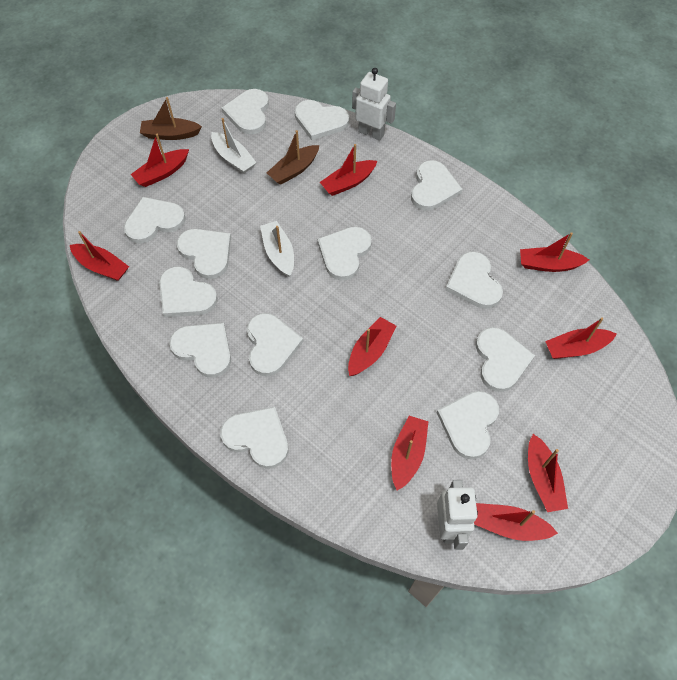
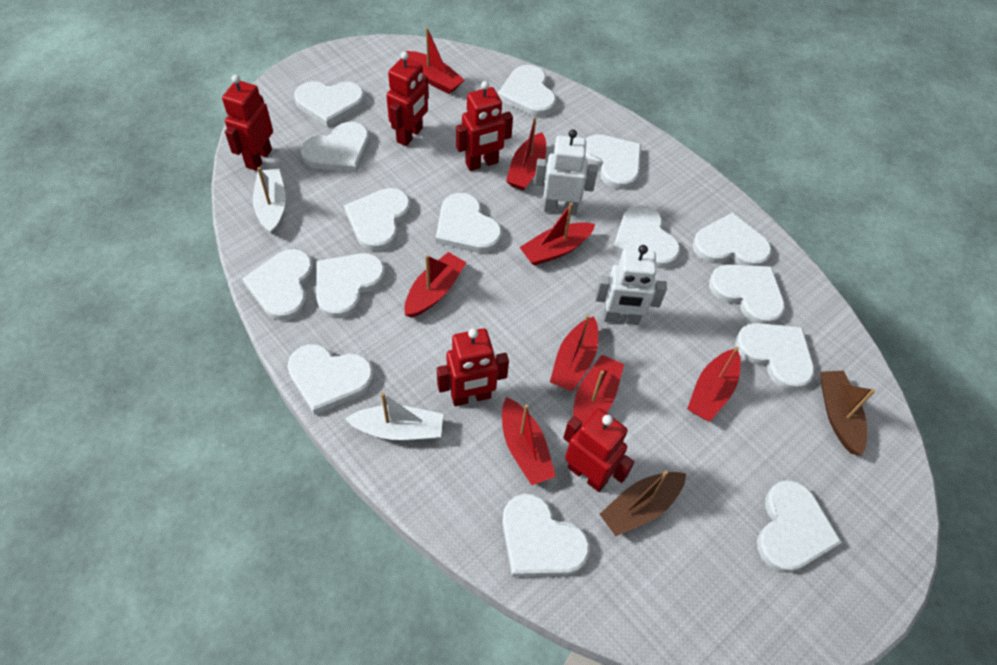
red boat: 9 -> 8
red robot: 0 -> 5
white heart: 13 -> 15

